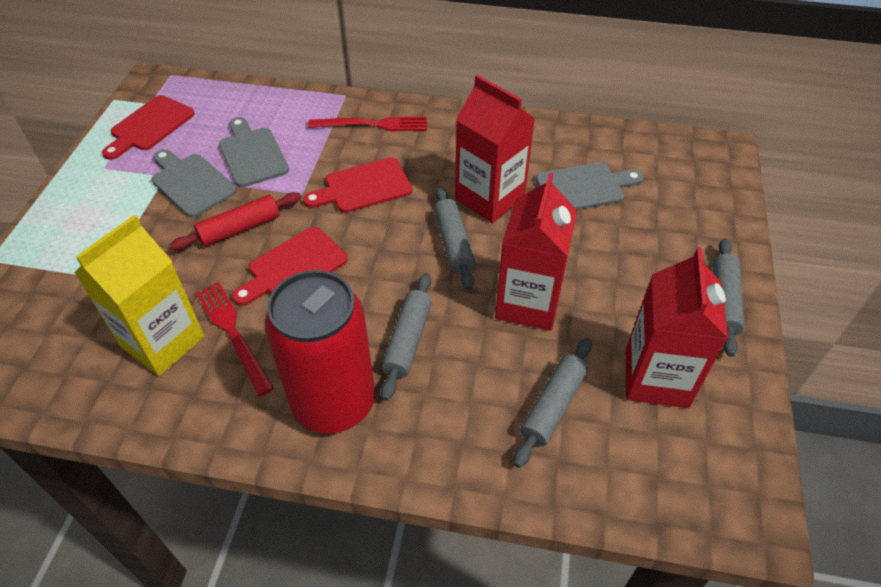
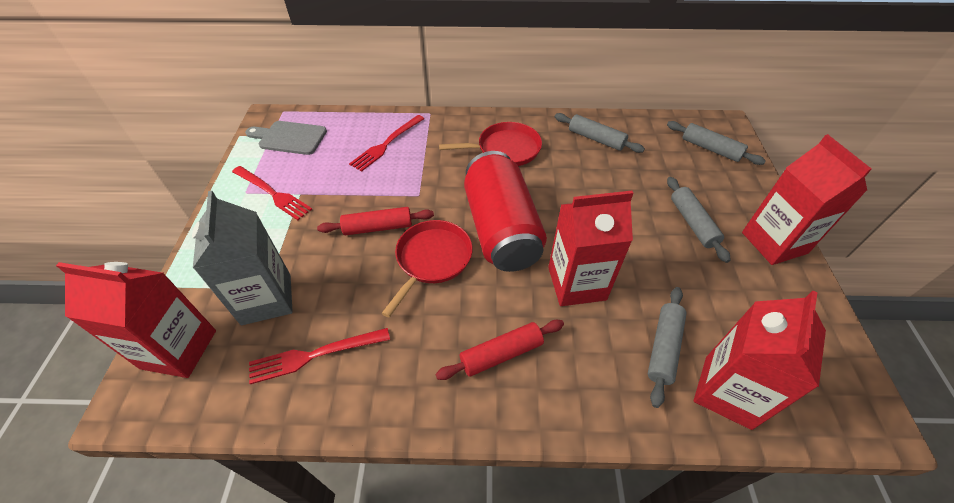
grey carton: 0 -> 1
grey cutting board: 3 -> 1
red carton: 3 -> 4
red cutting board: 3 -> 0
red fork: 2 -> 3
red pan: 0 -> 2
red rolling pin: 1 -> 2
yellow carton: 1 -> 0

